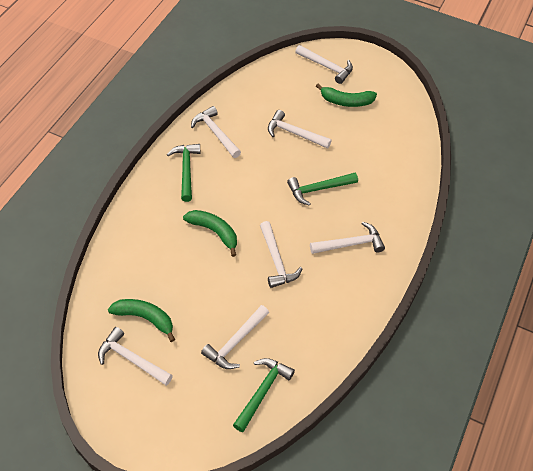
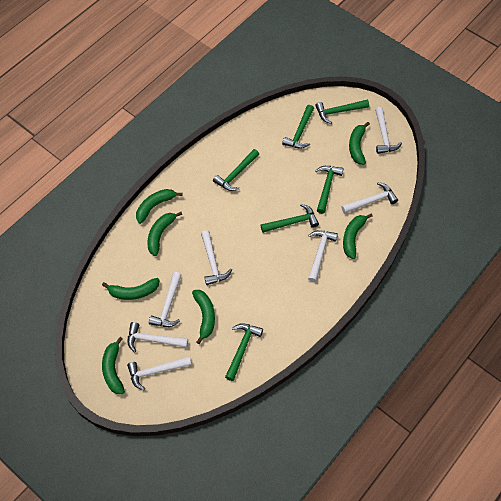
green banana: 3 -> 7
green hammer: 3 -> 6

